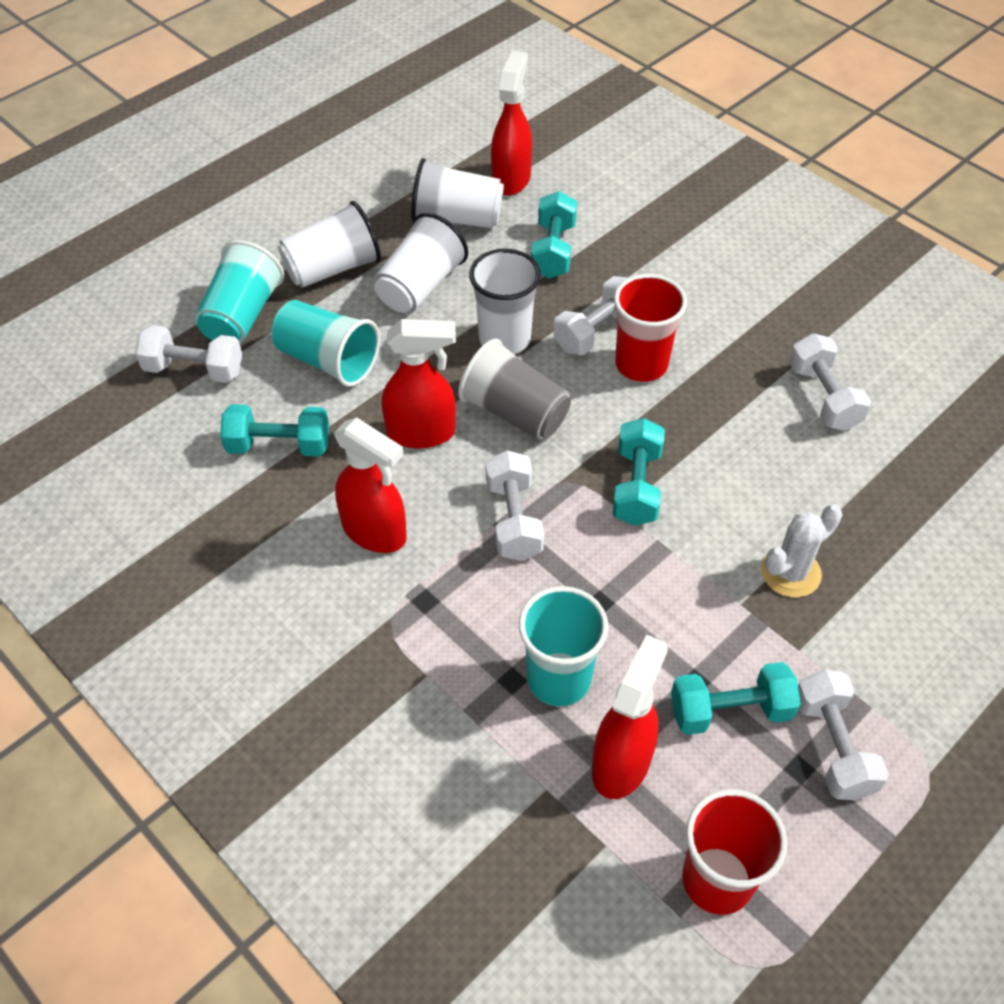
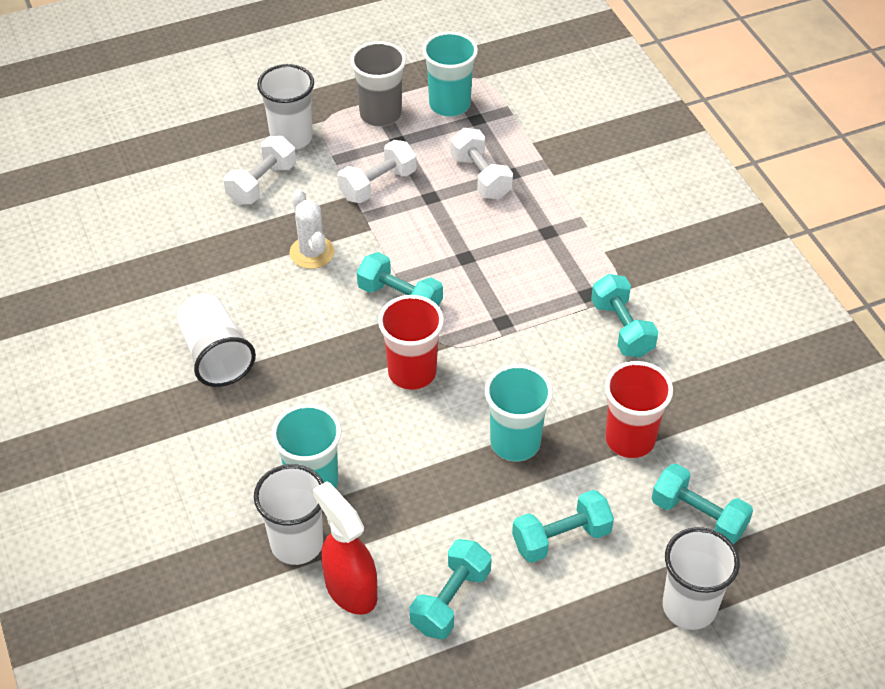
red spray bottle: 4 -> 1
turquoise dumbbell: 4 -> 5
white dumbbell: 5 -> 3

